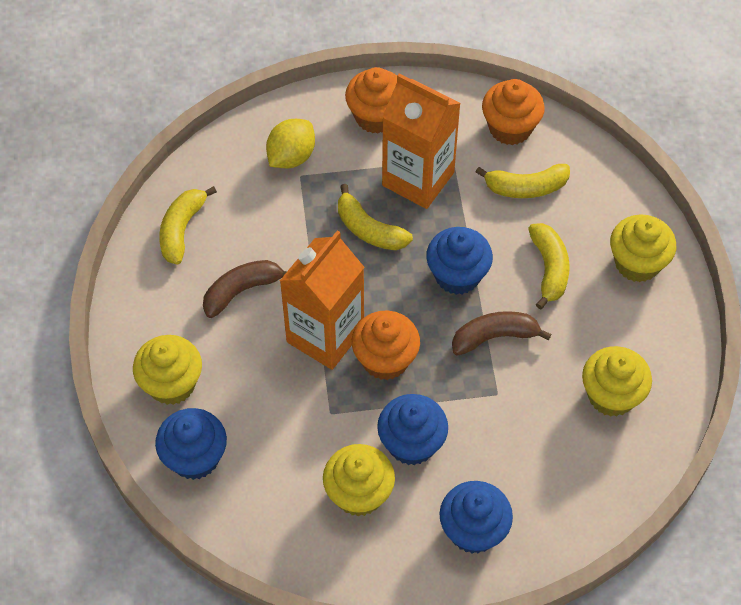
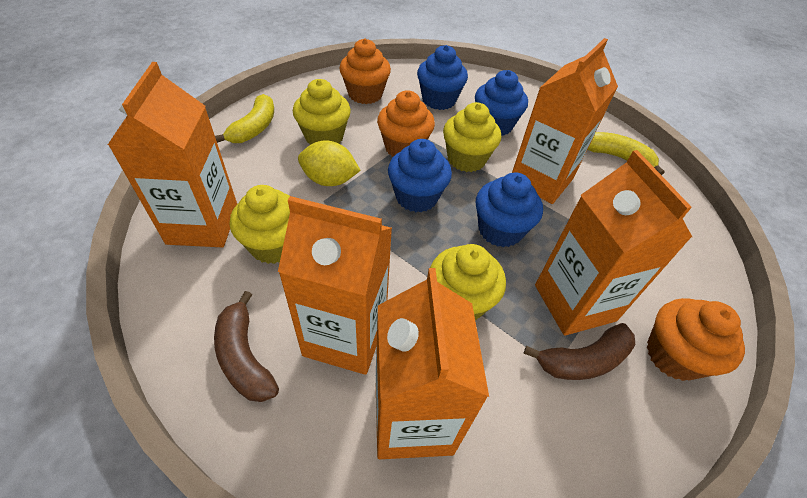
orange carton: 2 -> 5
yellow banana: 4 -> 2

